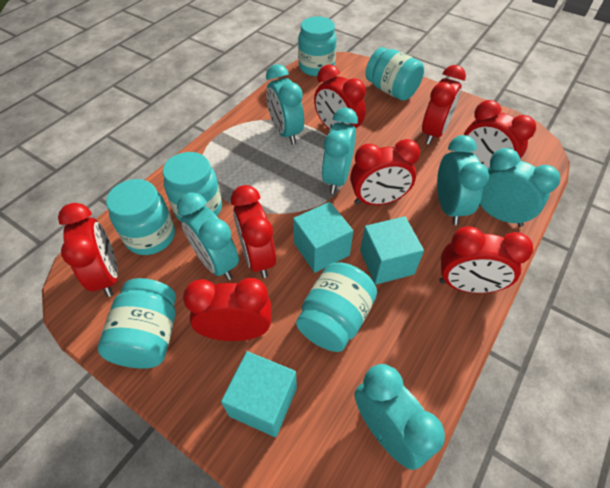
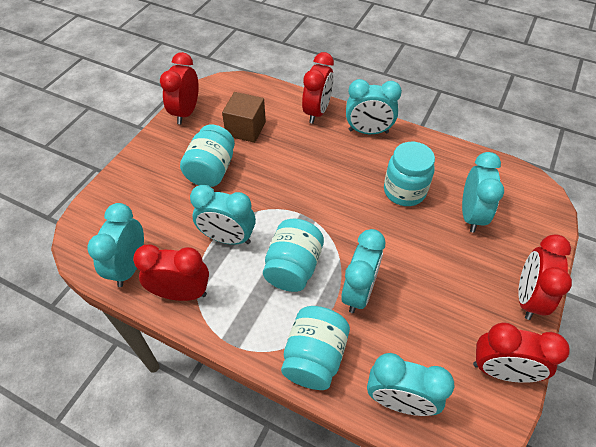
brown cube: 0 -> 1
red clock: 8 -> 5
turquoise cube: 3 -> 0
turquoise jar: 6 -> 4

